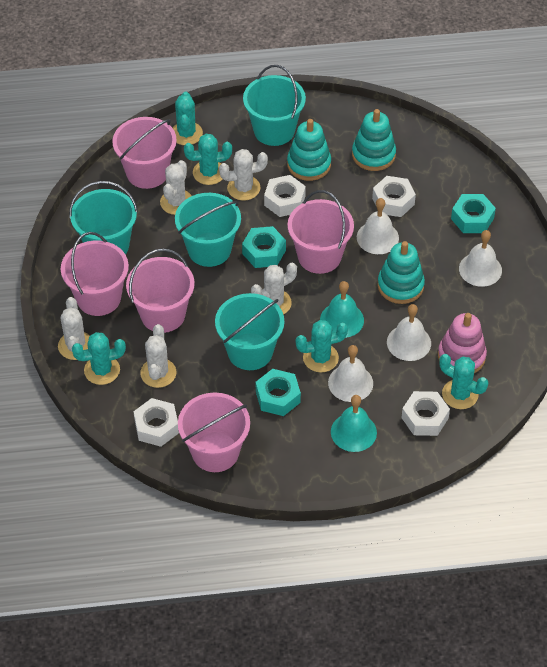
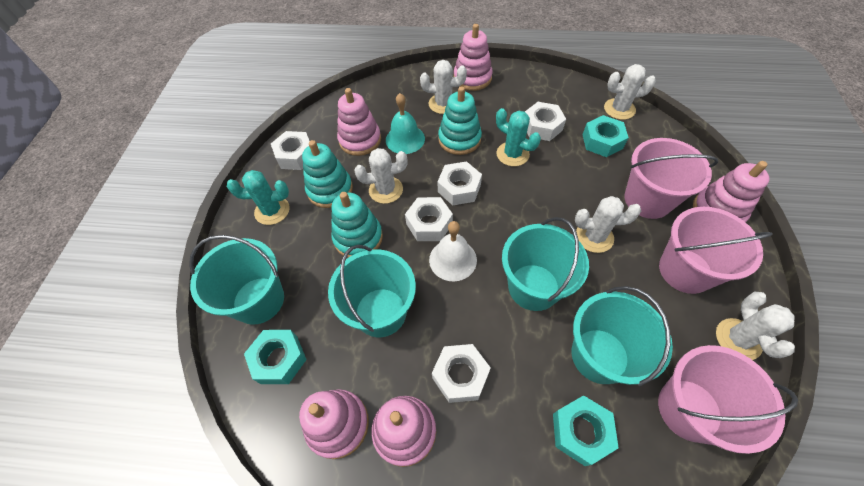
pink bucket: 5 -> 3
pink stacking toy: 1 -> 5
turquoise bell: 2 -> 1
turquoise cactus: 5 -> 2
white bell: 4 -> 1
white nut: 4 -> 5

